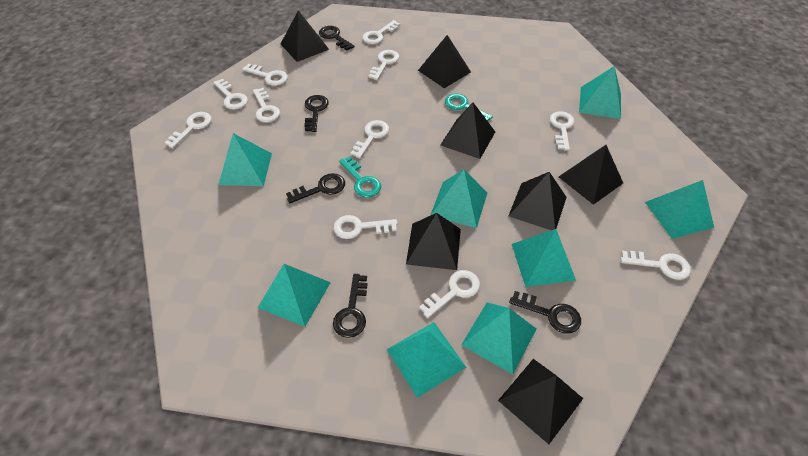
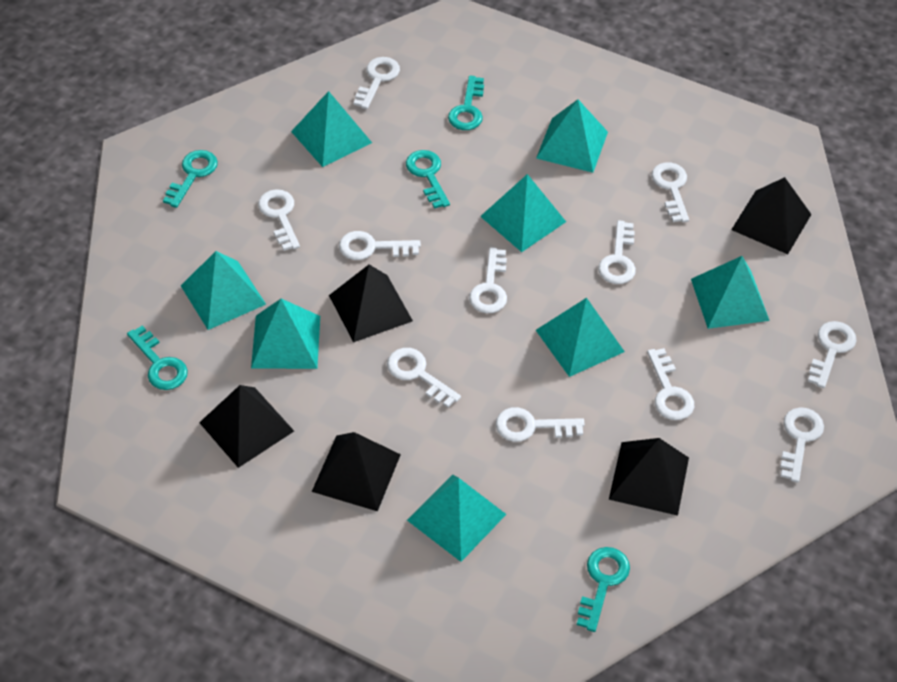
black key: 5 -> 0
black pyramid: 7 -> 5
turquoise key: 2 -> 5

